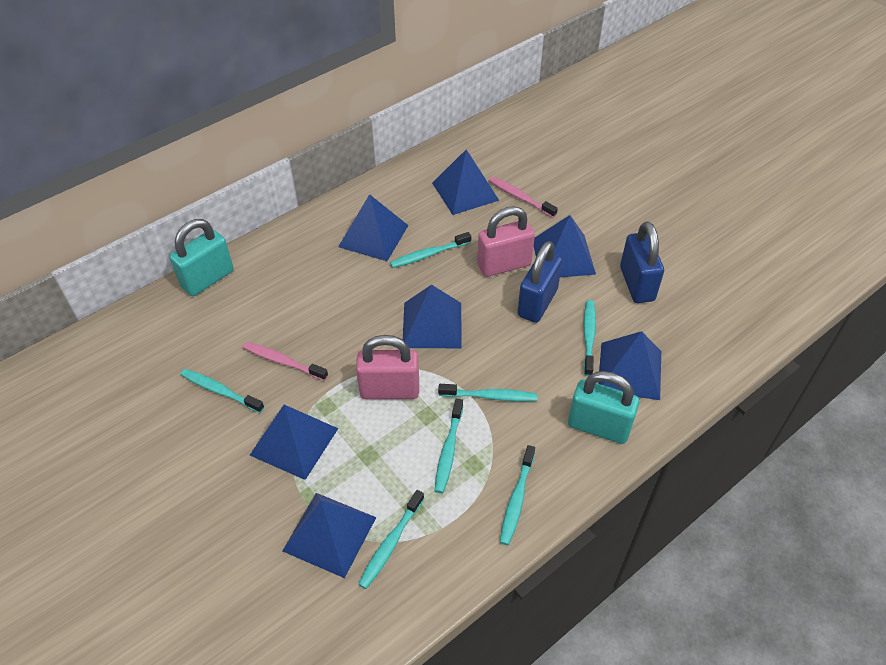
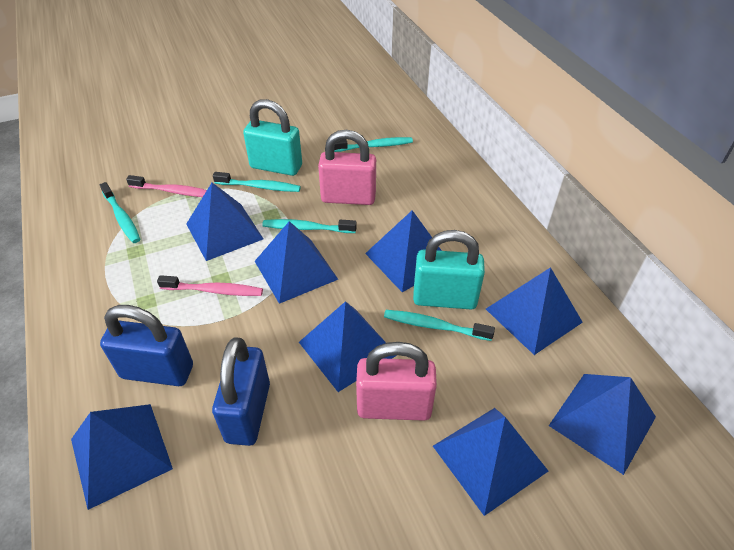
blue pyramid: 7 -> 8
turquoise toothbrush: 7 -> 5

